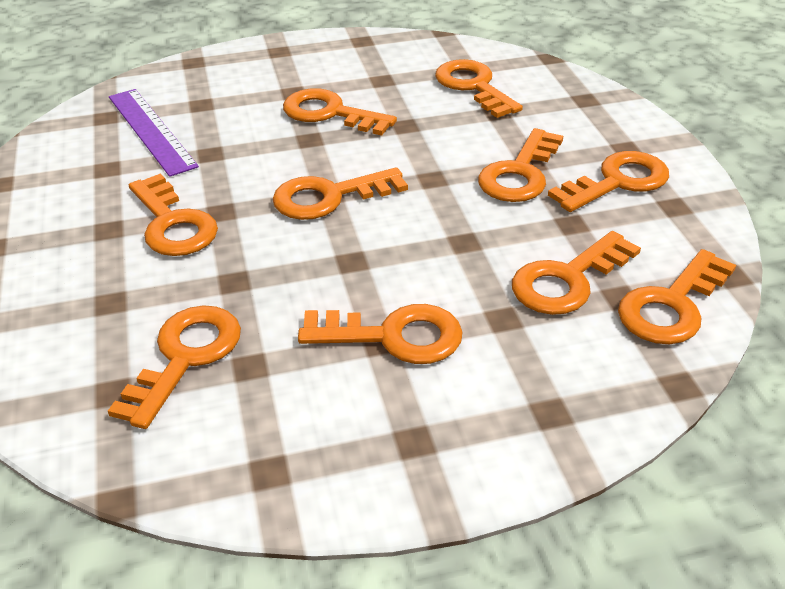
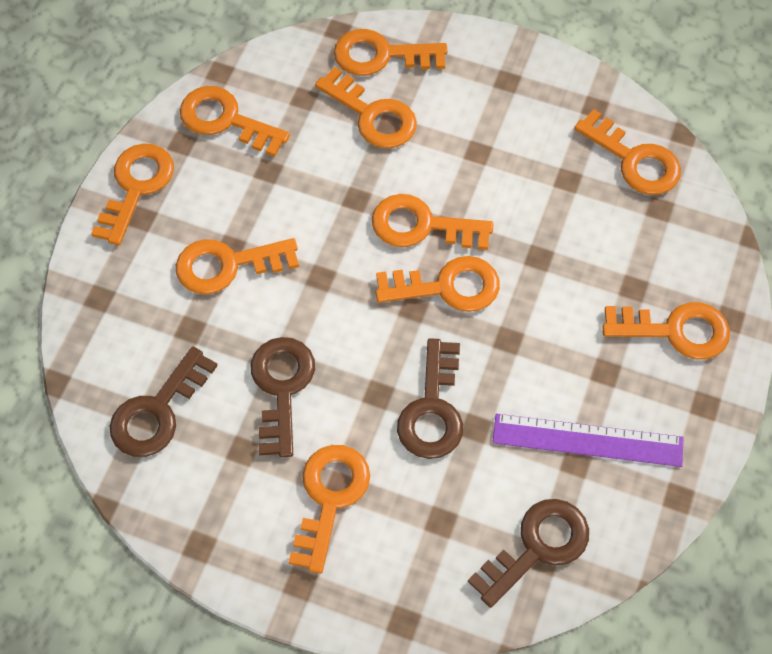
brown key: 0 -> 4

